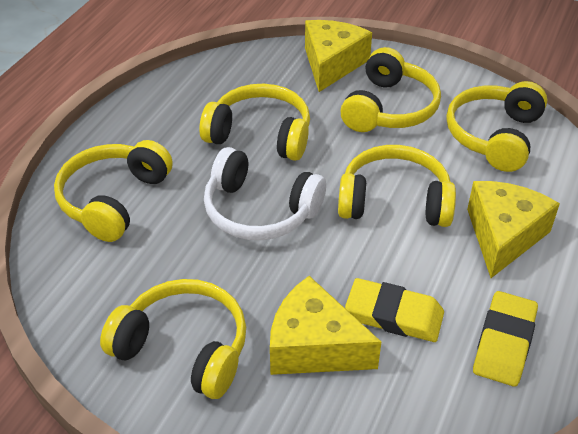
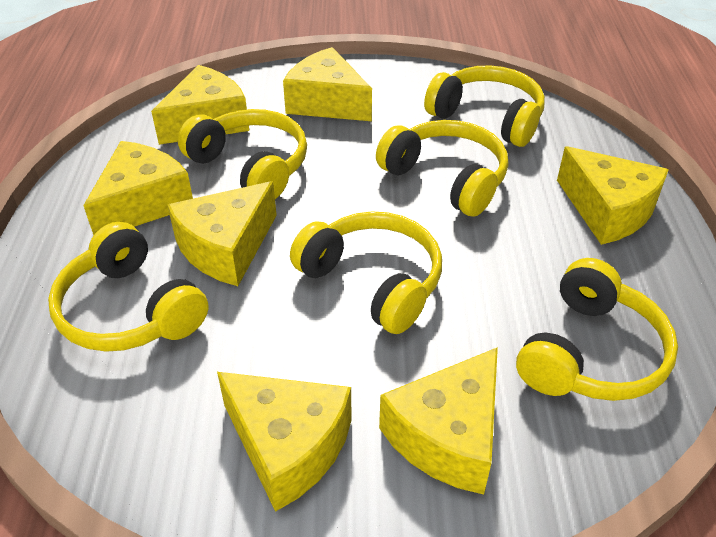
white headphones: 1 -> 0
yellow cheese: 3 -> 7
yellow eraser: 2 -> 0

